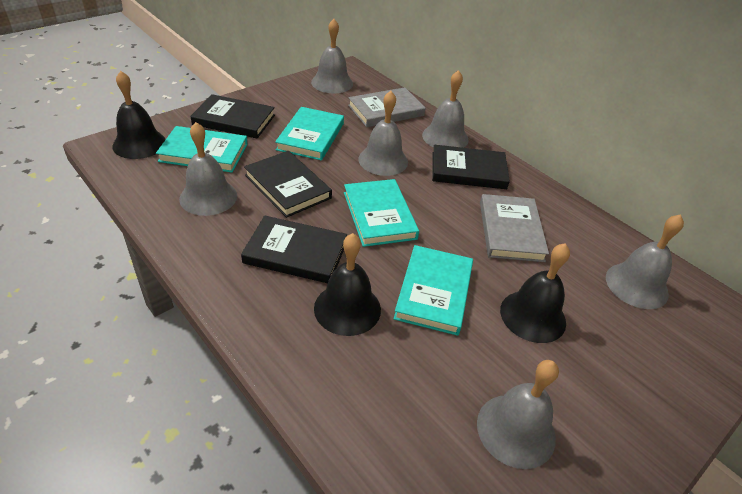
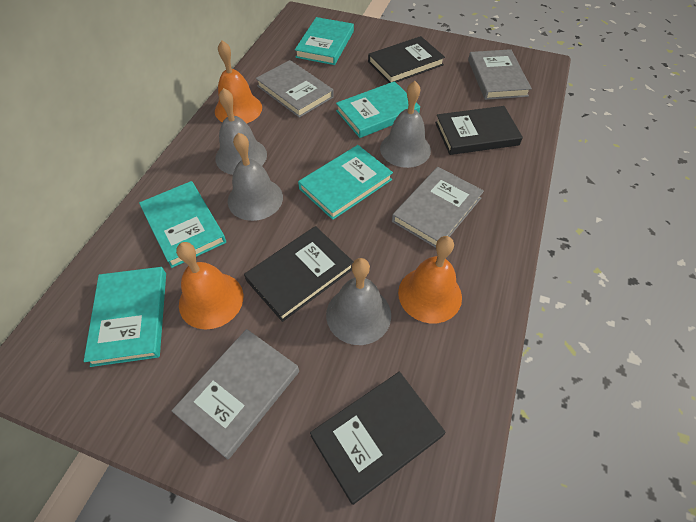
black bell: 3 -> 0
grey bell: 6 -> 4
grey book: 2 -> 4
orange bell: 0 -> 3
turquoise book: 4 -> 5

